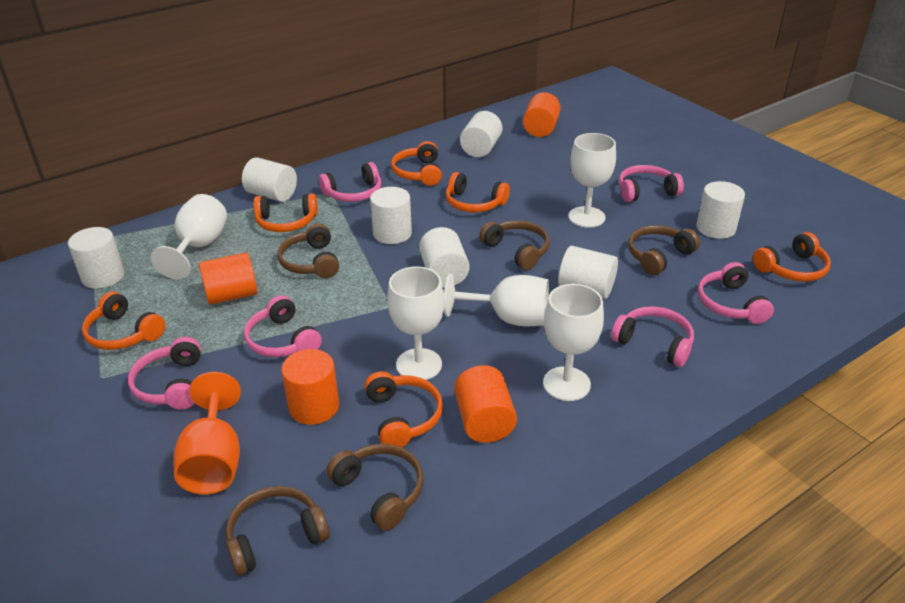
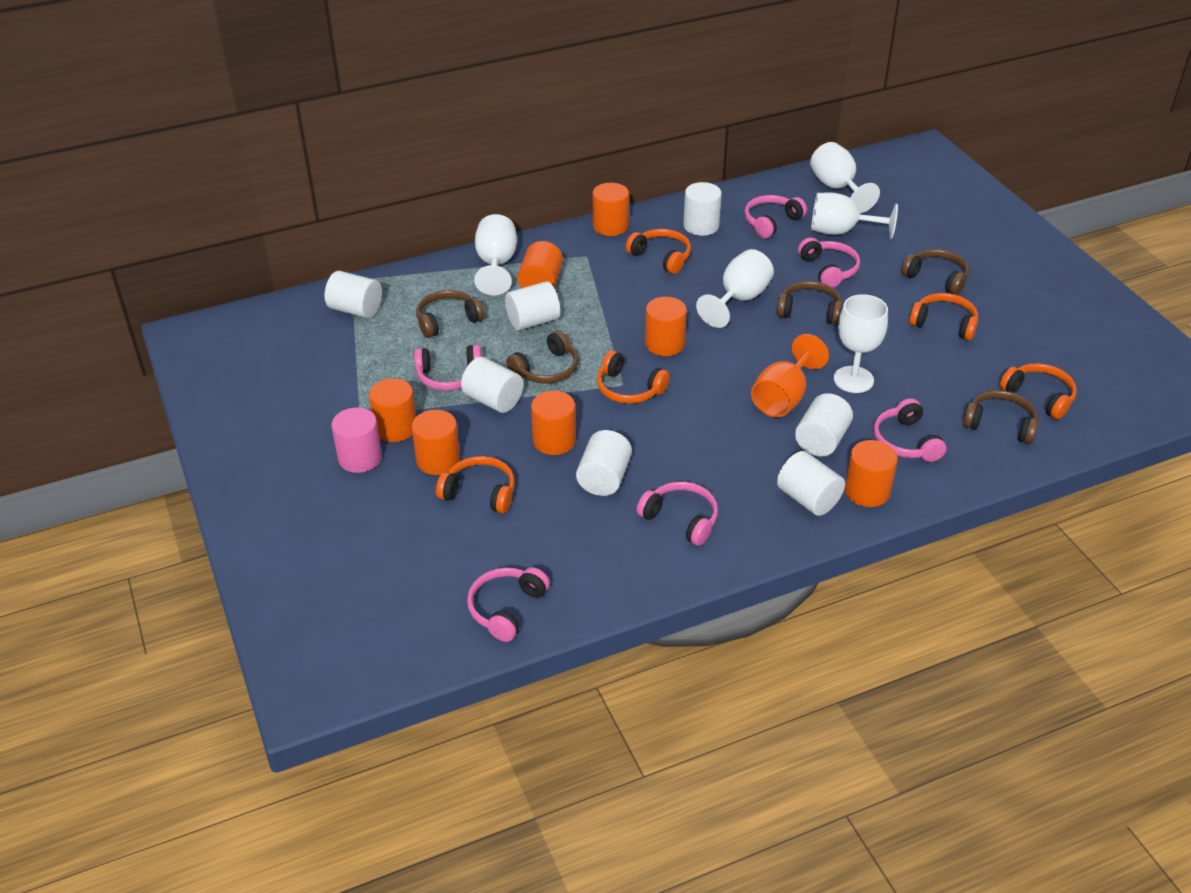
orange cylinder: 4 -> 7
orange headphones: 6 -> 5
pink cylinder: 0 -> 1

